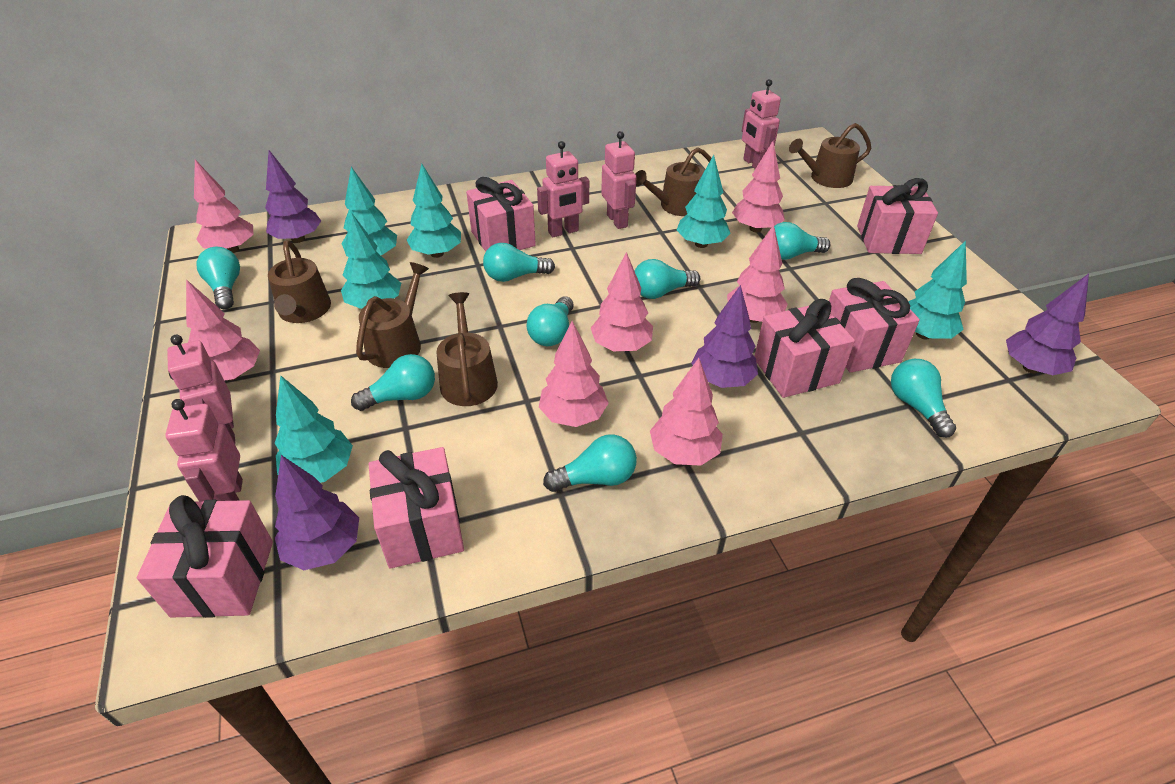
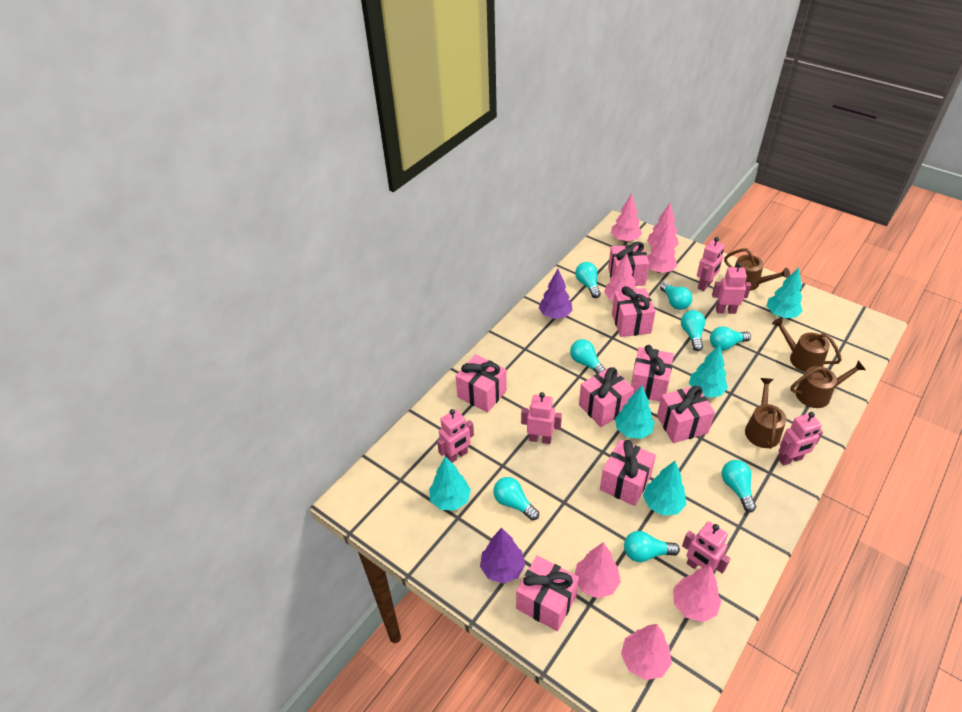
brown watering can: 5 -> 4
pink gift: 6 -> 8
pink robot: 5 -> 6
purple tree: 4 -> 2
turquoise tree: 6 -> 5

